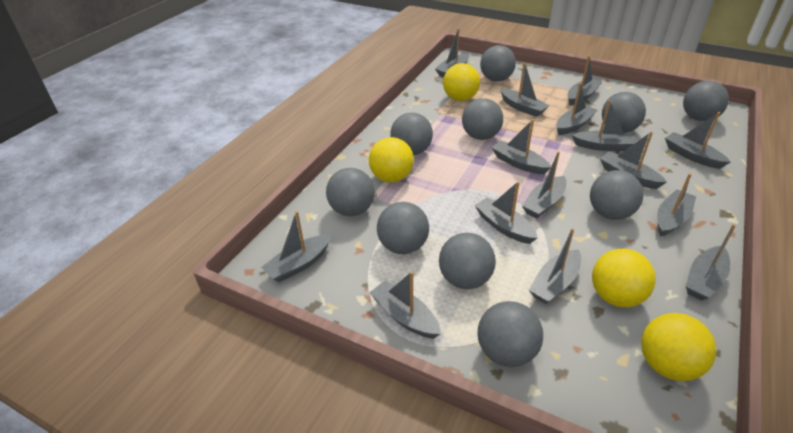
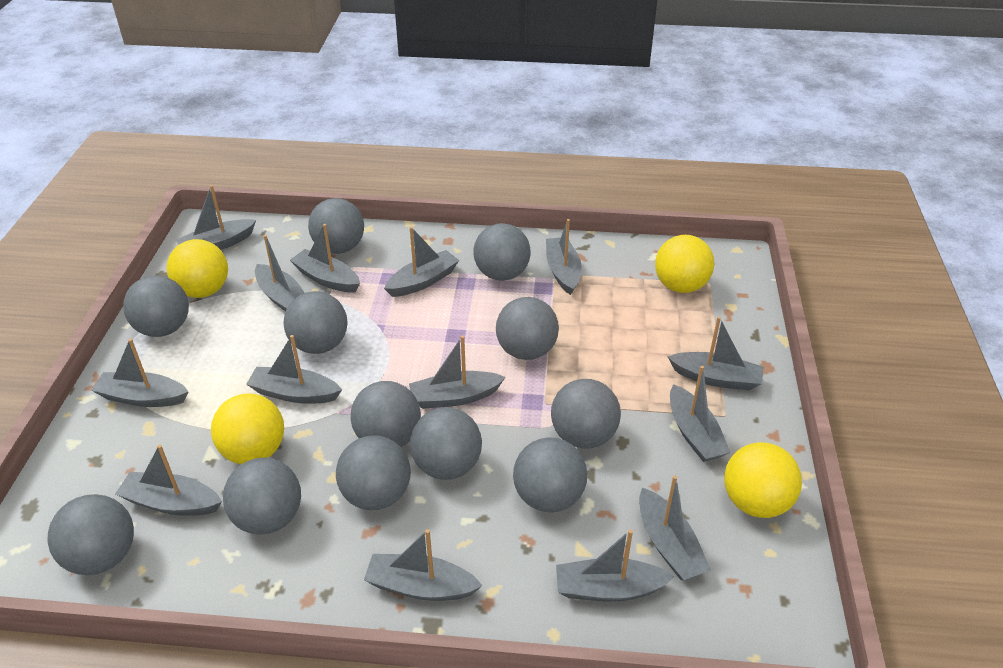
grey ball: 10 -> 12
grey boat: 15 -> 14

